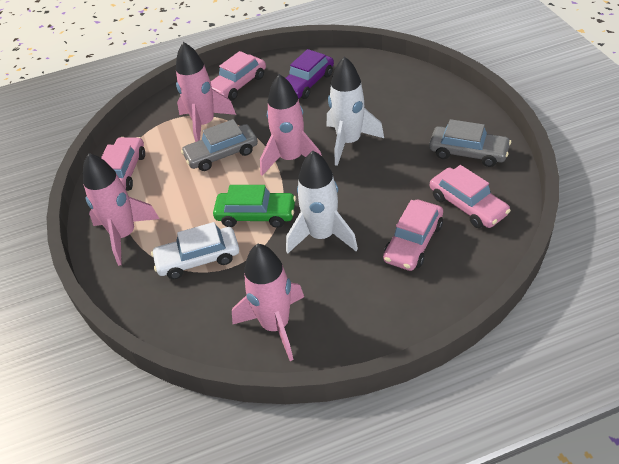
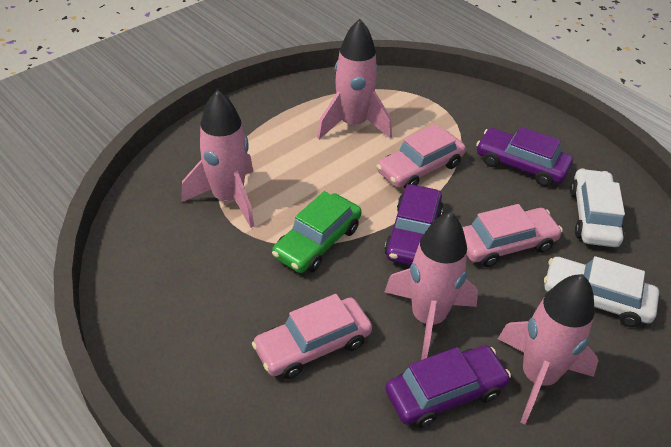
grey car: 2 -> 0
pink car: 4 -> 3
purple car: 1 -> 3
white car: 1 -> 2
white rocket: 2 -> 0

